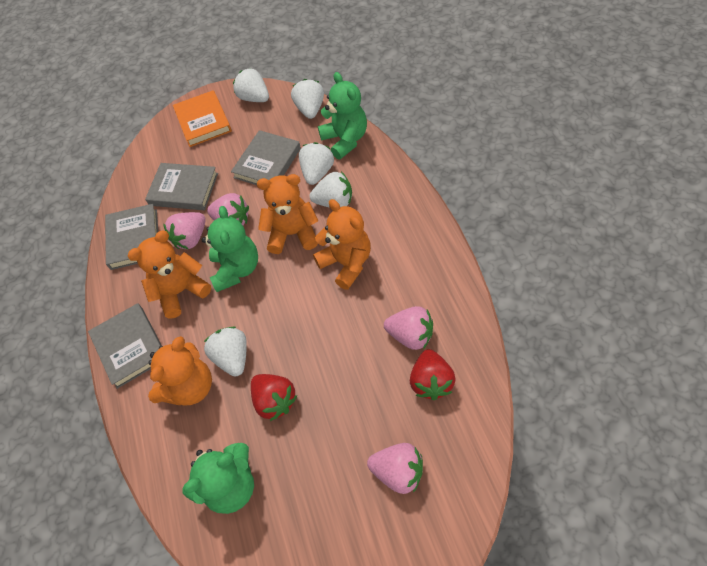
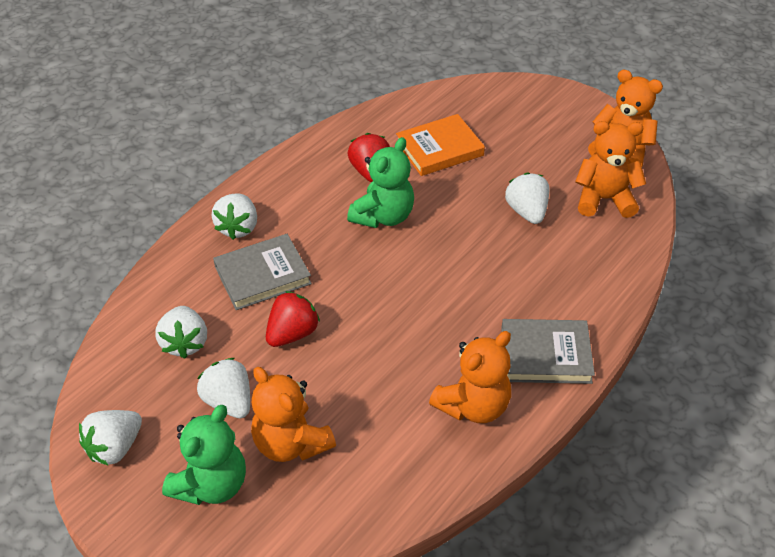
green teddy bear: 3 -> 2
grey book: 4 -> 2
pink strawberry: 4 -> 0

